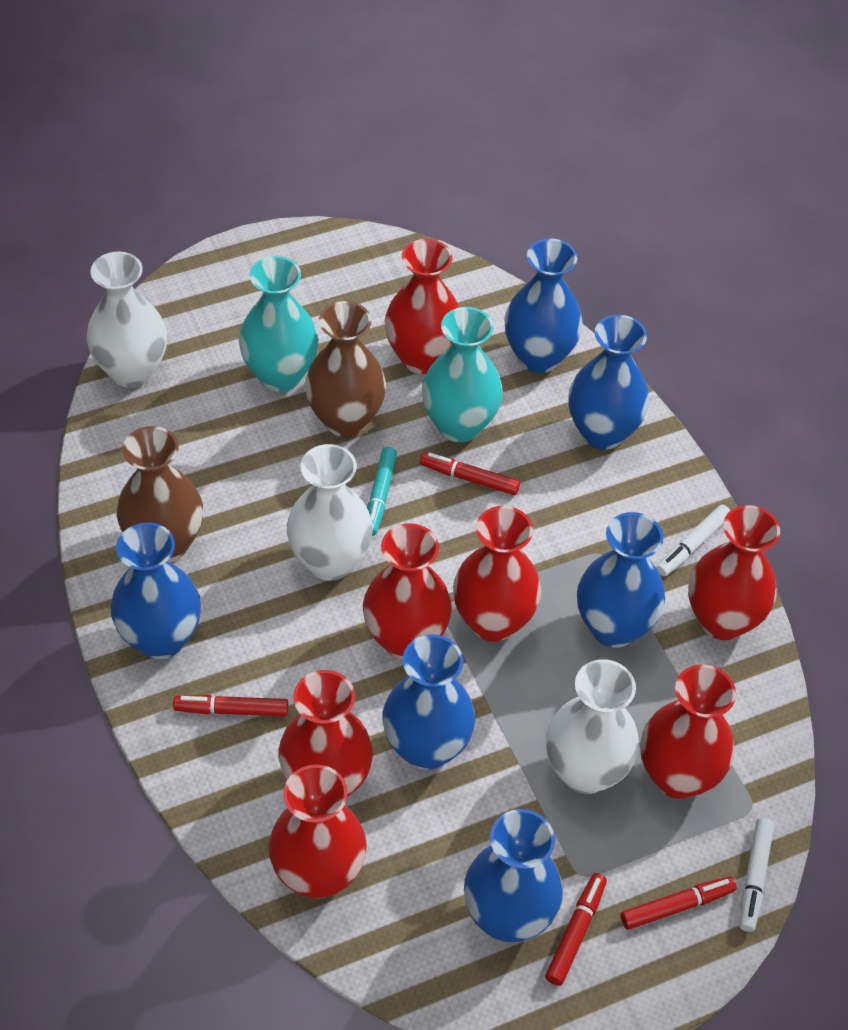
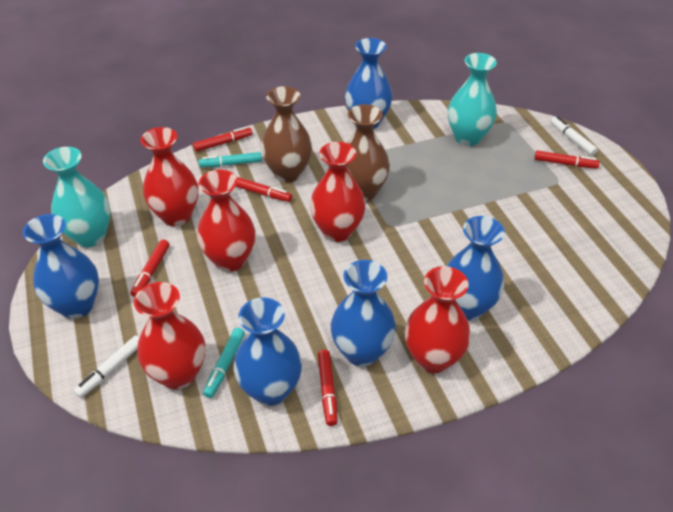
blue vase: 6 -> 5
red marker: 4 -> 5
red vase: 7 -> 5
turquoise marker: 1 -> 2
white vase: 3 -> 0

